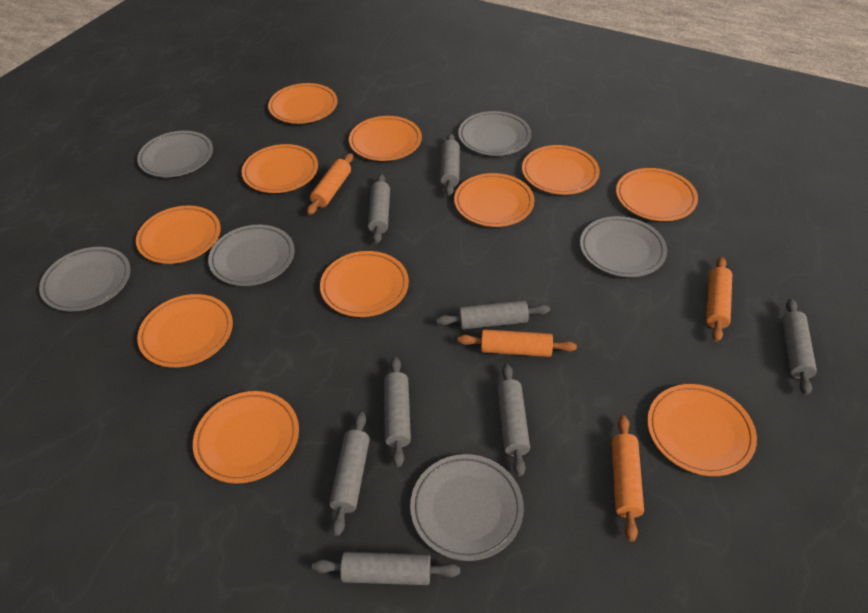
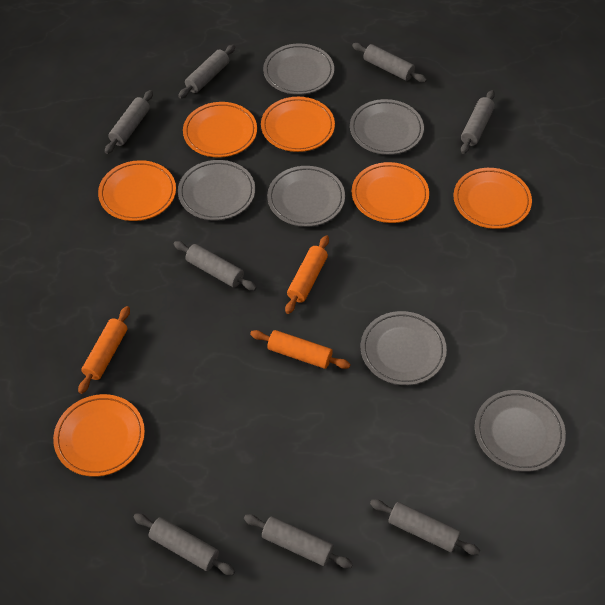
orange plate: 11 -> 6
orange rolling pin: 4 -> 3

